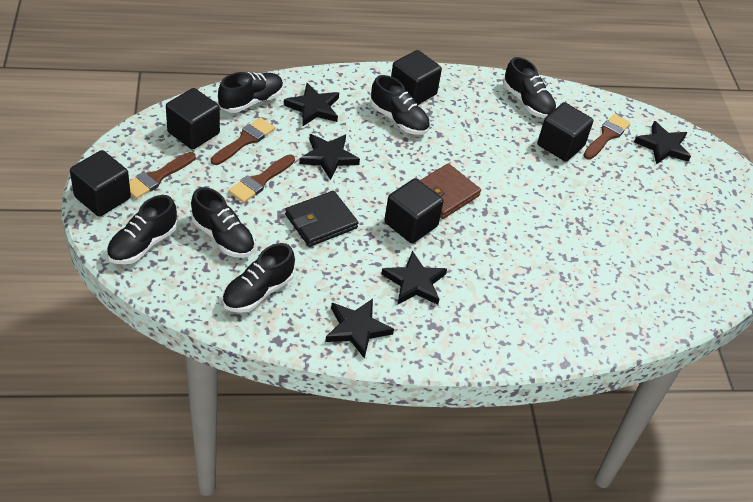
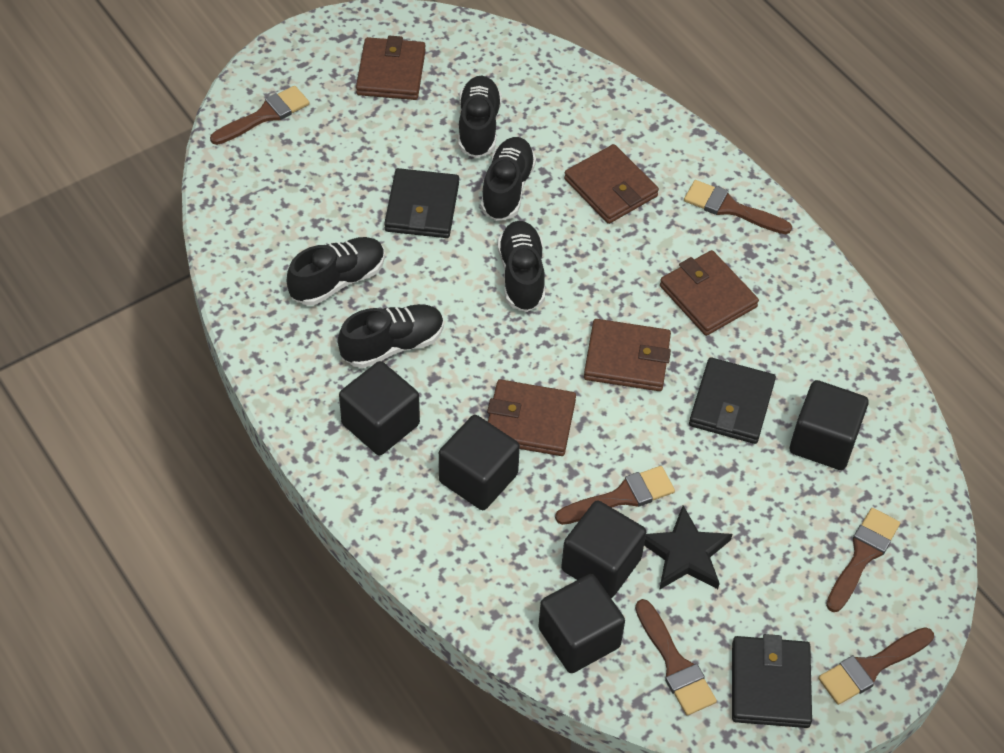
black shoe: 6 -> 5
black star: 5 -> 1
black wallet: 1 -> 3
brown brush: 4 -> 6
brown wallet: 1 -> 5

